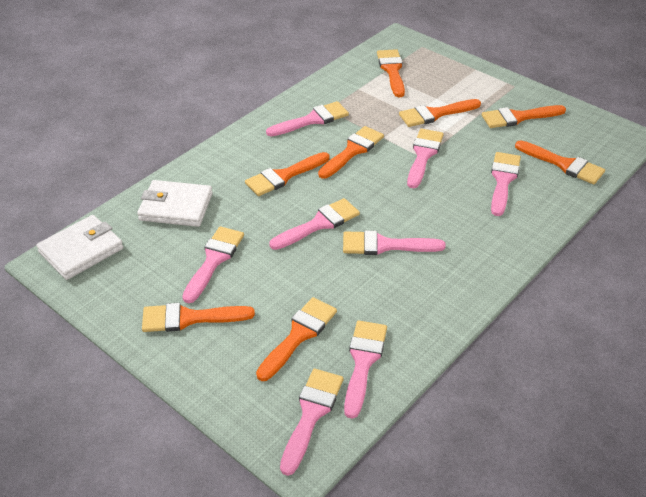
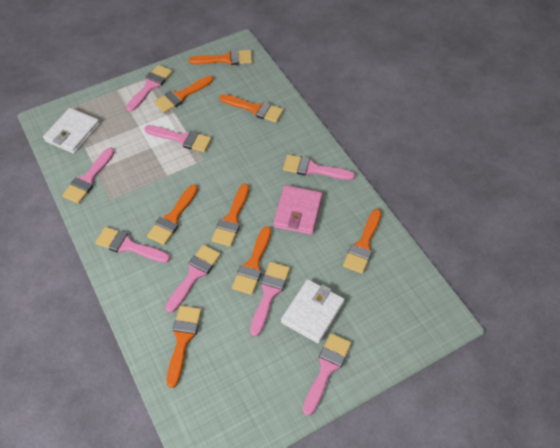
pink wallet: 0 -> 1

